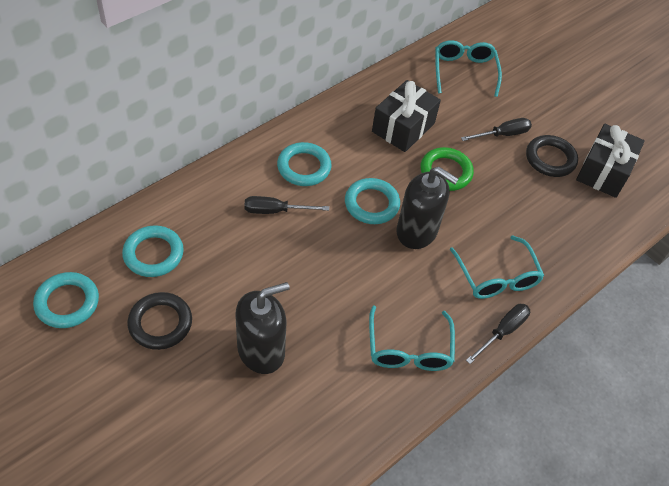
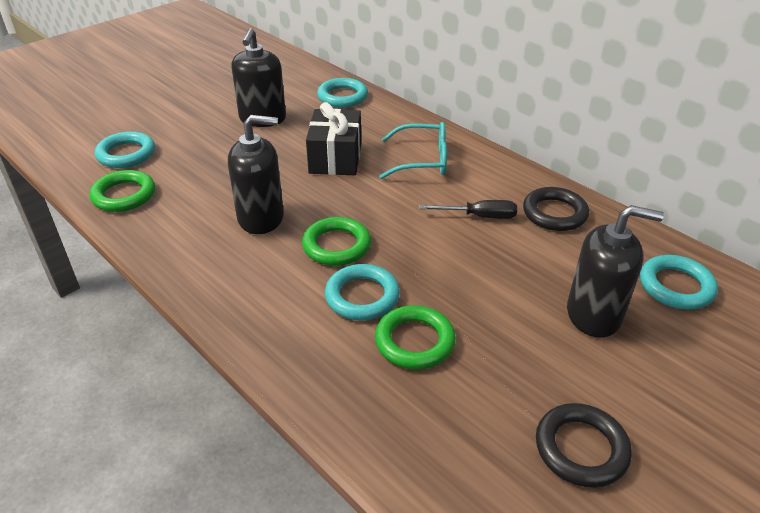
black gift: 2 -> 1
black screwdriver: 3 -> 1
black soap dispenser: 2 -> 3
green ring: 1 -> 3
turquoise glasses: 3 -> 1

